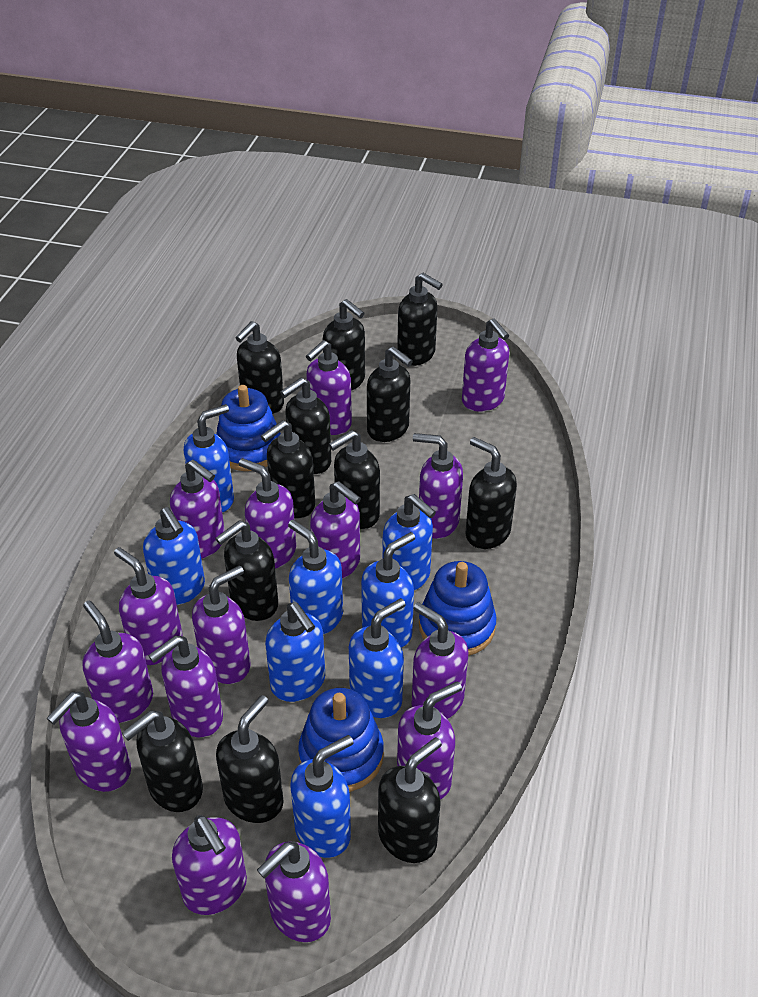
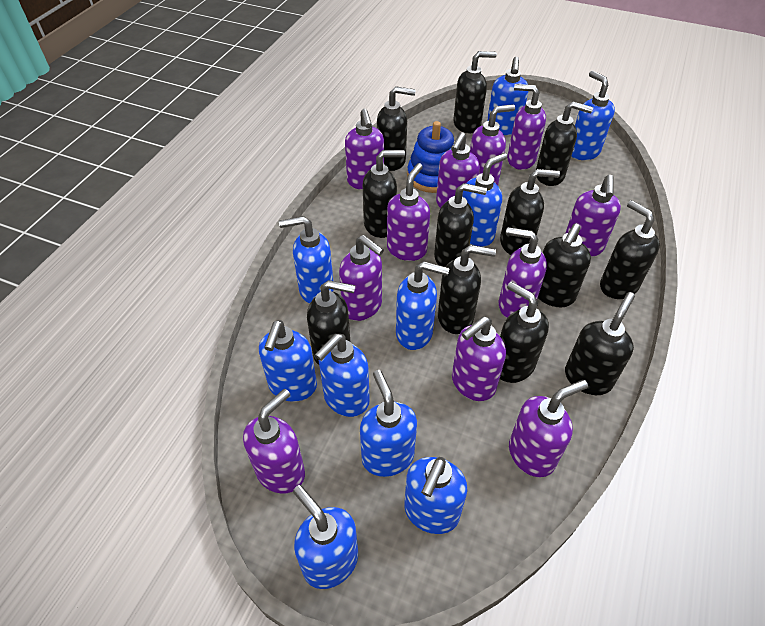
blue soap dispenser: 8 -> 10
blue stacking toy: 3 -> 1
purple soap dispenser: 15 -> 11

